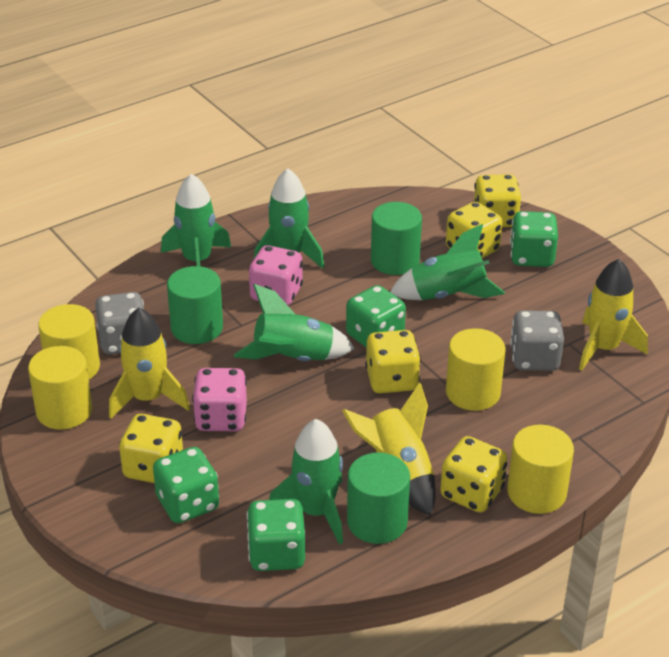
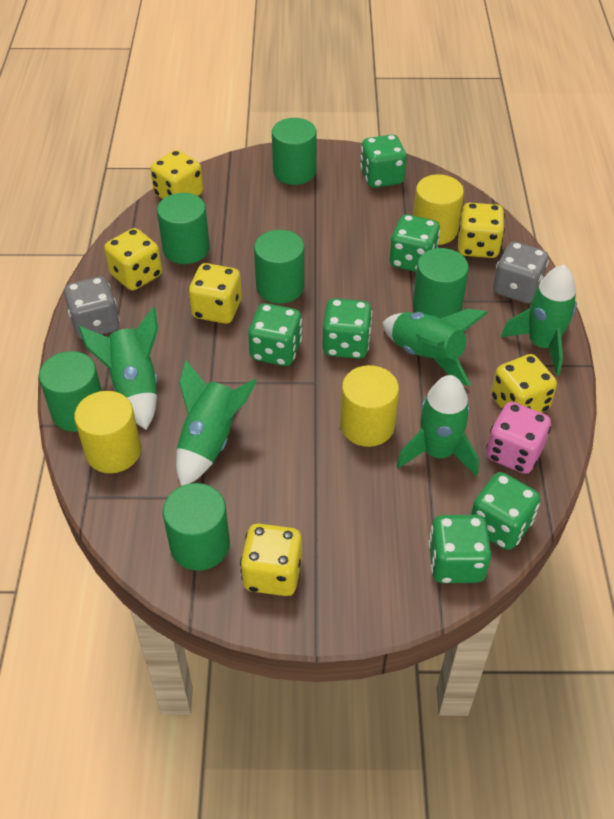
green cylinder: 3 -> 6
green dice: 4 -> 6
pink dice: 2 -> 1
yellow cylinder: 4 -> 3
yellow dice: 5 -> 6
yellow rocket: 3 -> 0

